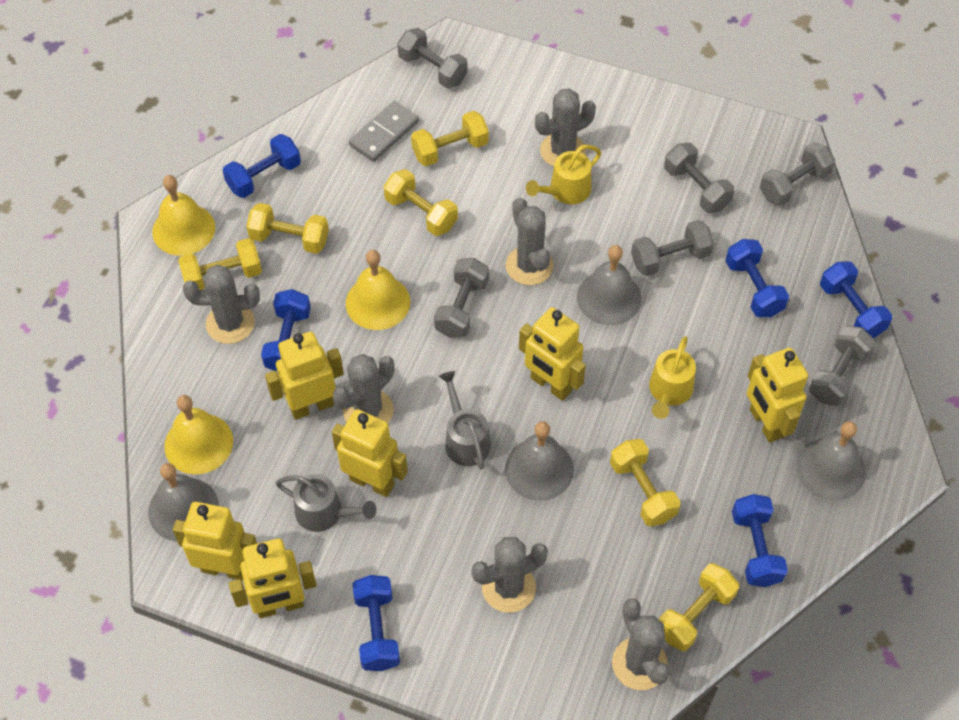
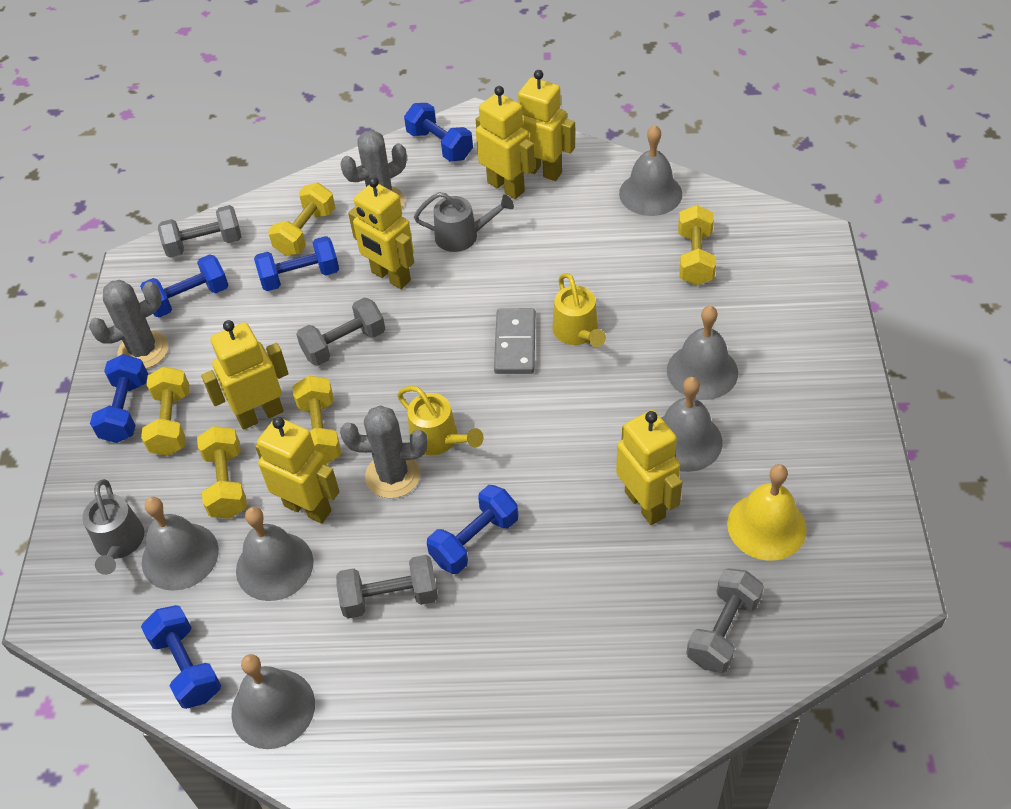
grey bell: 4 -> 6
grey cactus: 6 -> 3
grey dumbbell: 6 -> 4
yellow bell: 3 -> 1
yellow dumbbell: 6 -> 5

